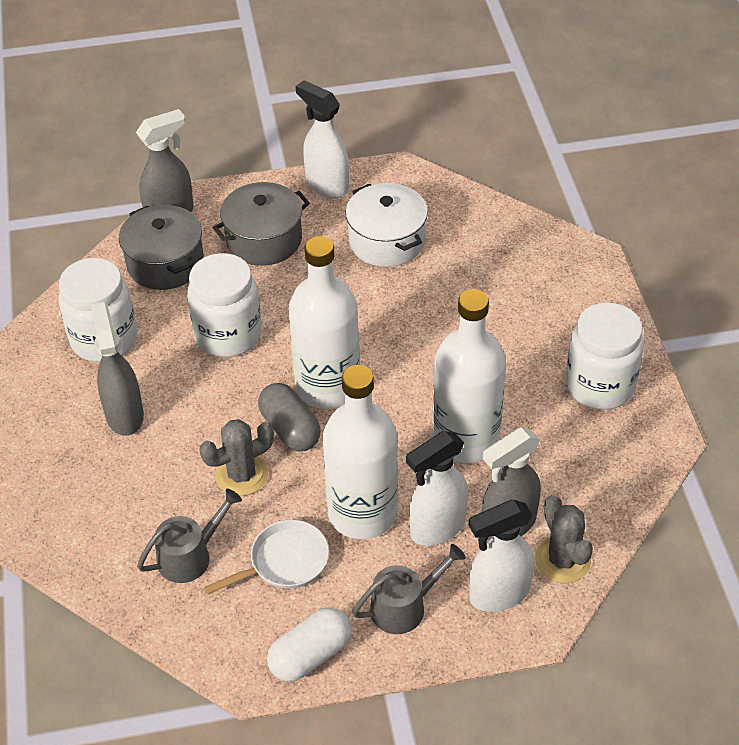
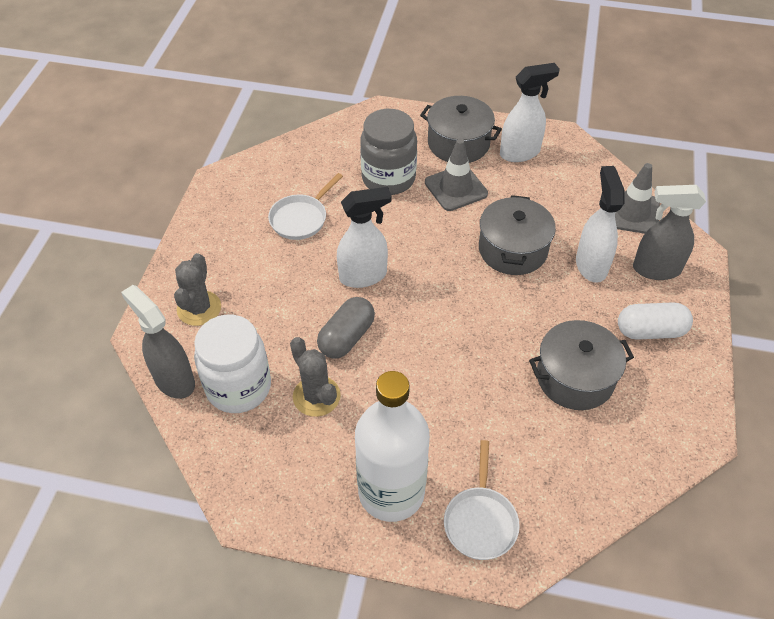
grey jar: 0 -> 1
grey pot: 2 -> 3
grey spray bottle: 3 -> 2
grey traffic cone: 0 -> 2
grey watering can: 2 -> 0
white bottle: 3 -> 1
white jar: 3 -> 1
white pan: 1 -> 2
white pot: 1 -> 0

